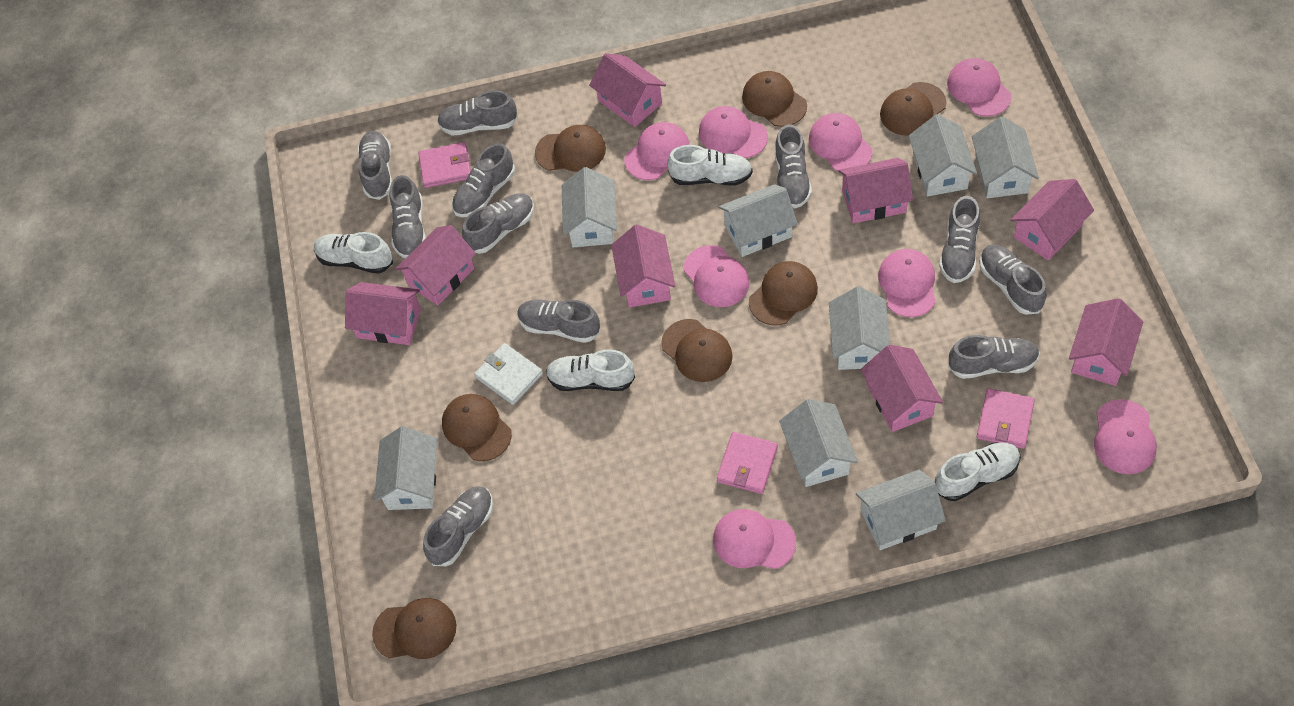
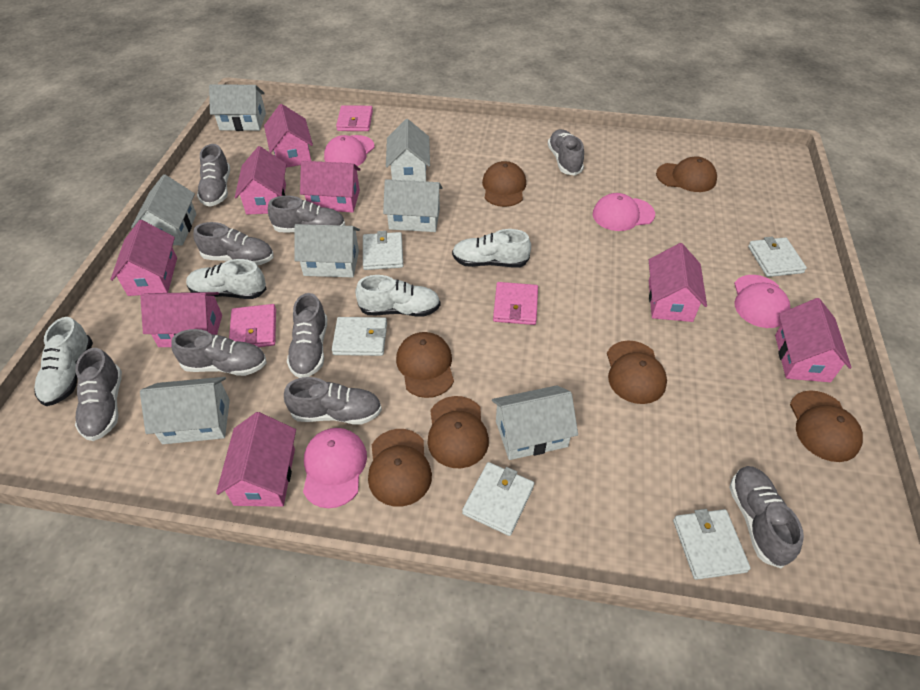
grey shoe: 11 -> 9
pink cap: 8 -> 4
white house: 8 -> 7
white wallet: 1 -> 5

